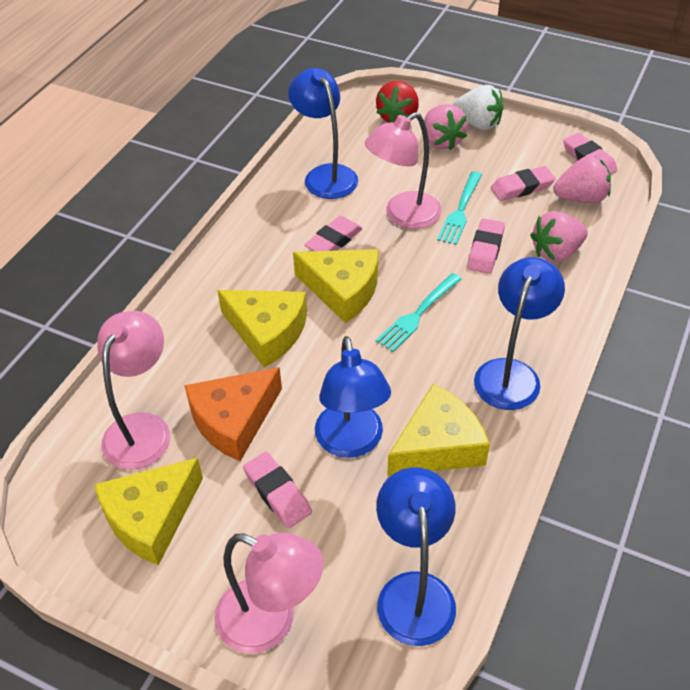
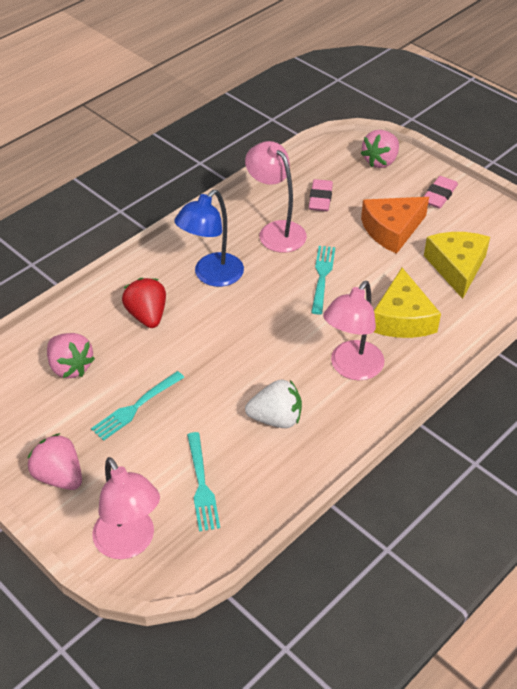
blue lamp: 4 -> 1
pink eraser: 5 -> 2
turquoise fork: 2 -> 3
yellow cheese: 4 -> 2

